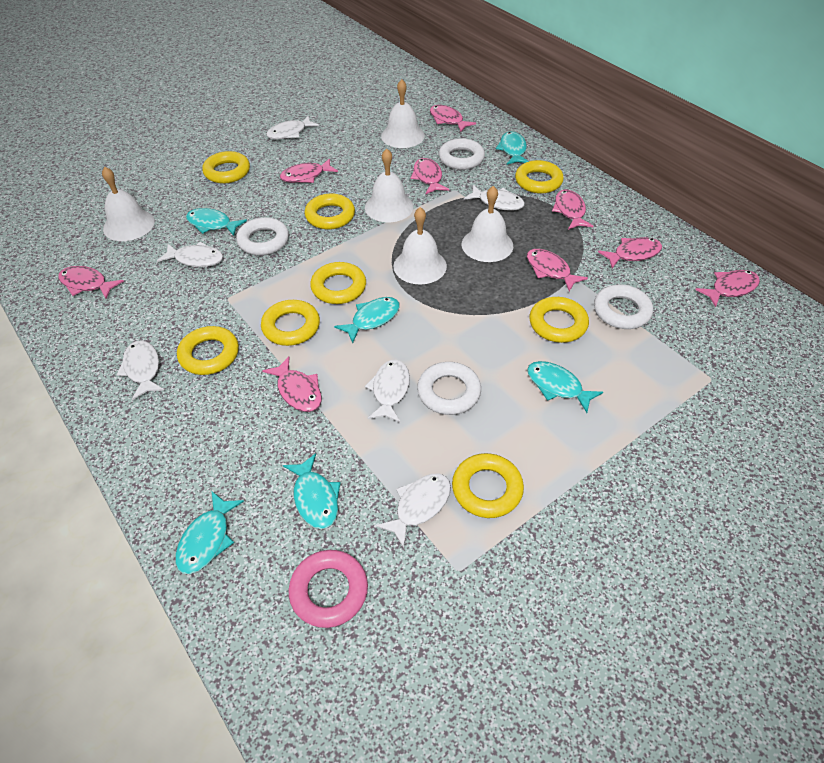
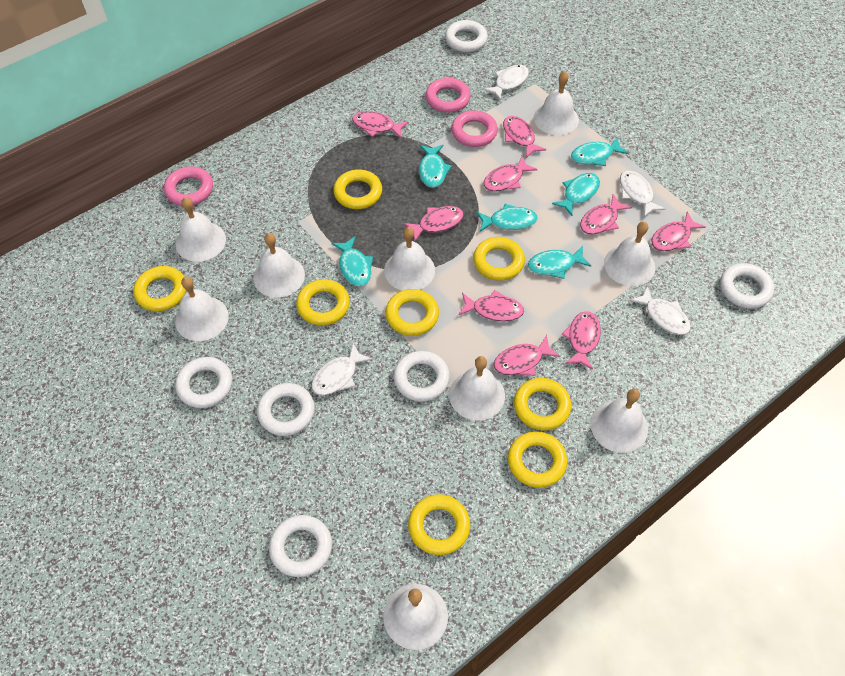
pink ring: 1 -> 3
white bell: 5 -> 9
white fish: 6 -> 4
white ring: 4 -> 6

